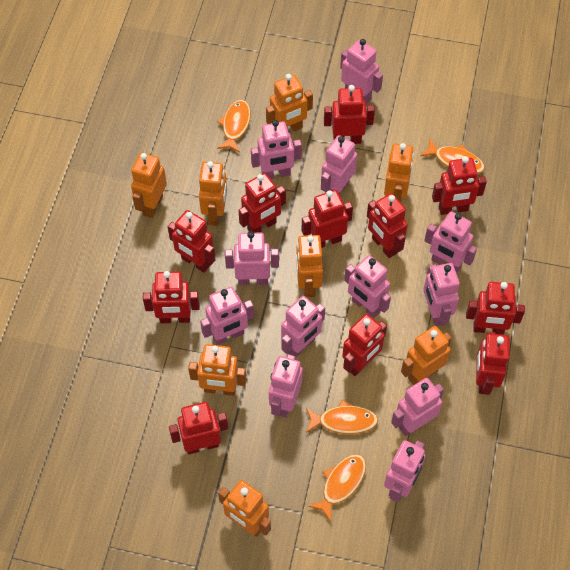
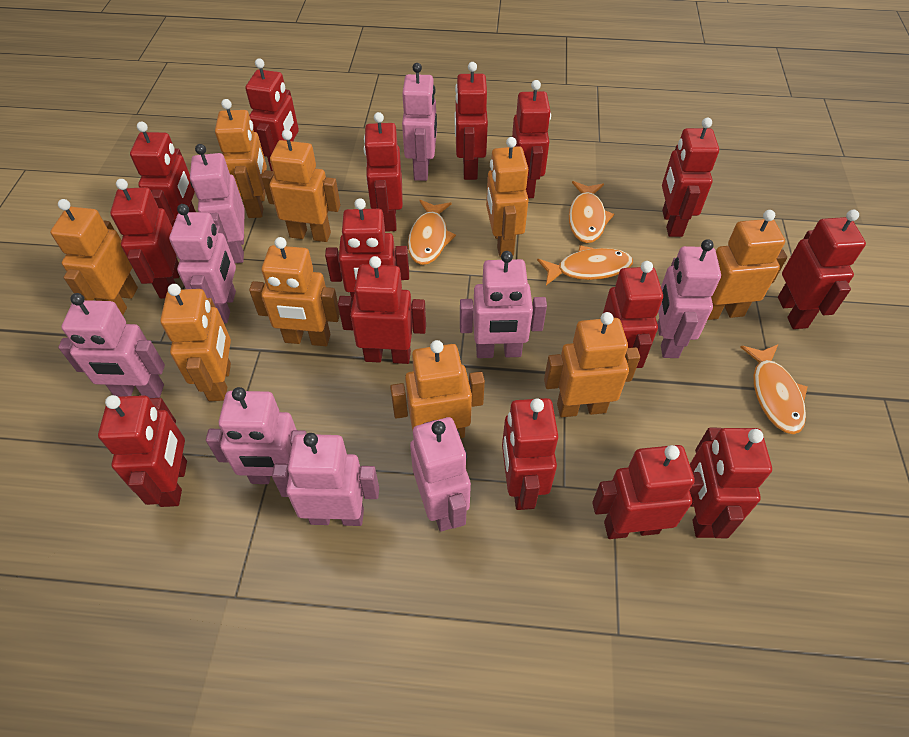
orange robot: 8 -> 9
pink robot: 12 -> 9
red robot: 11 -> 15

